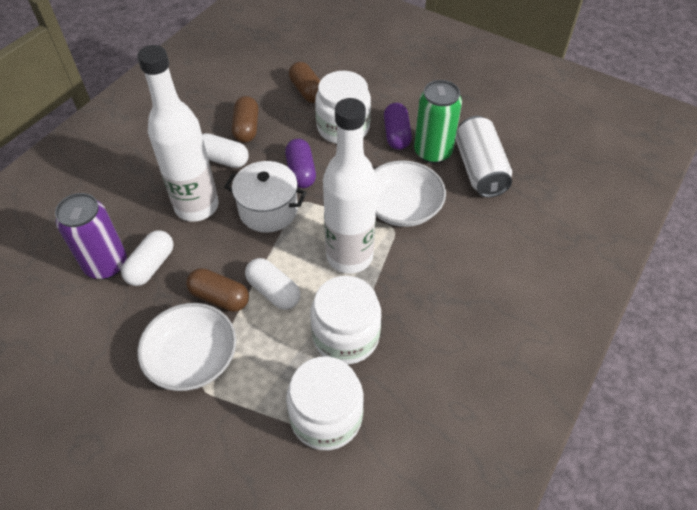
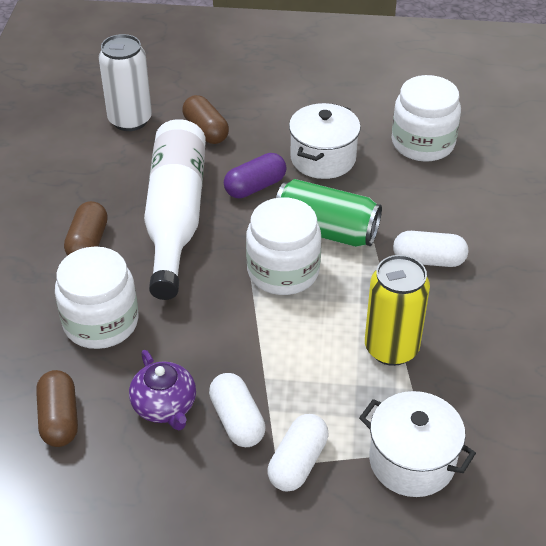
purple can: 1 -> 0
purple capsule: 2 -> 1
purple teapot: 0 -> 1
white bottle: 2 -> 1
white bowl: 2 -> 0
white pot: 1 -> 2
yellow can: 0 -> 1

